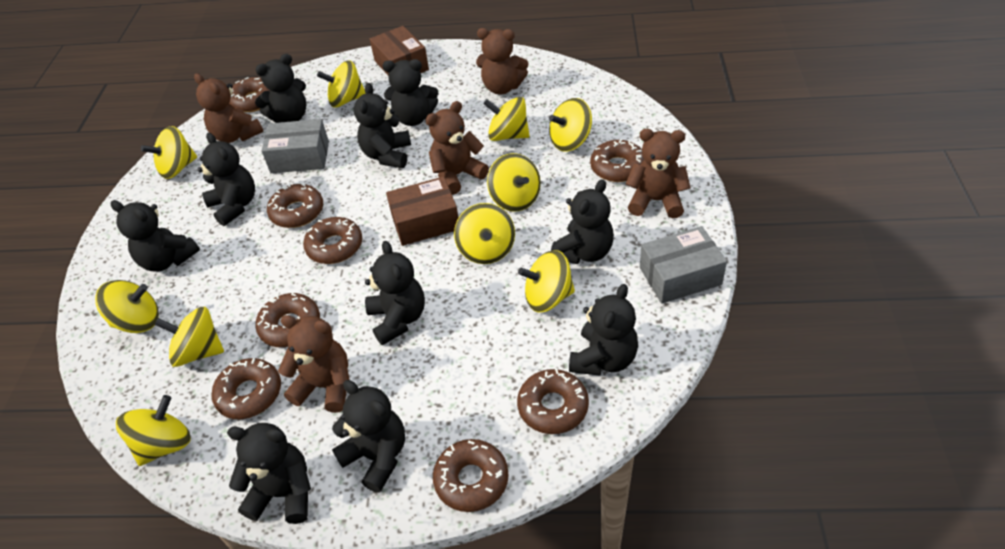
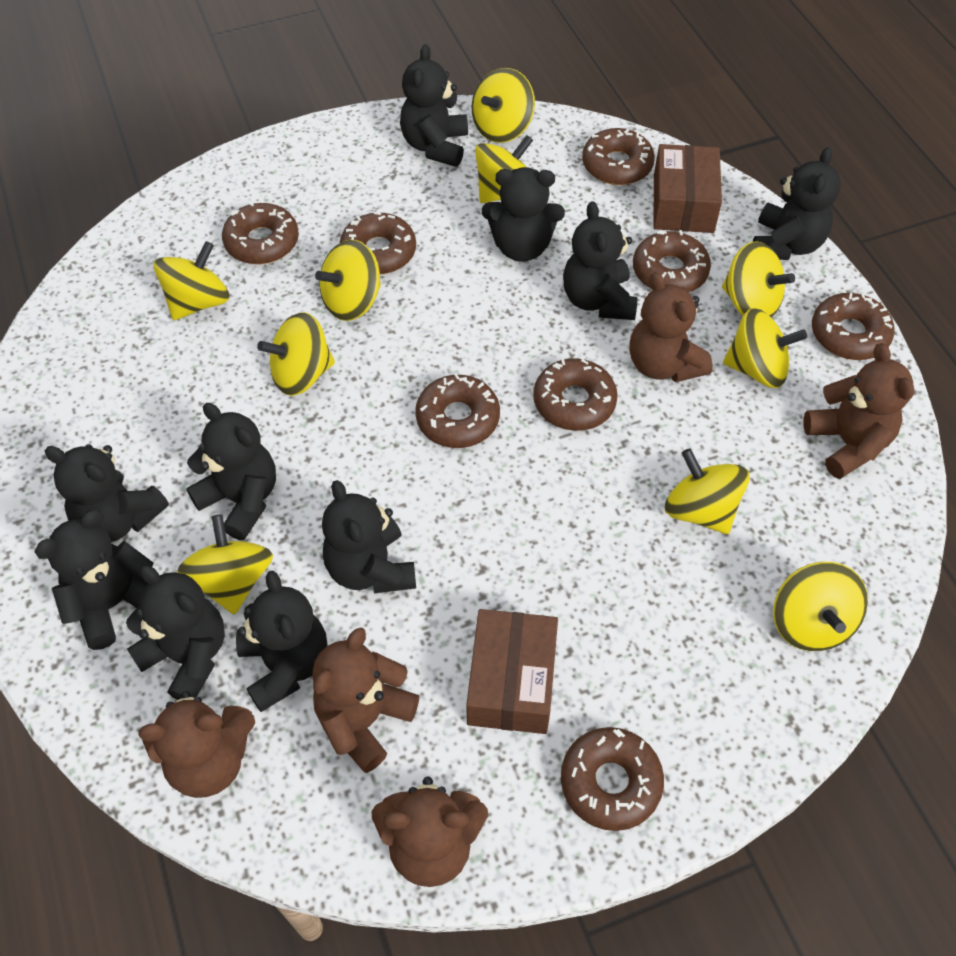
grey box: 2 -> 0

